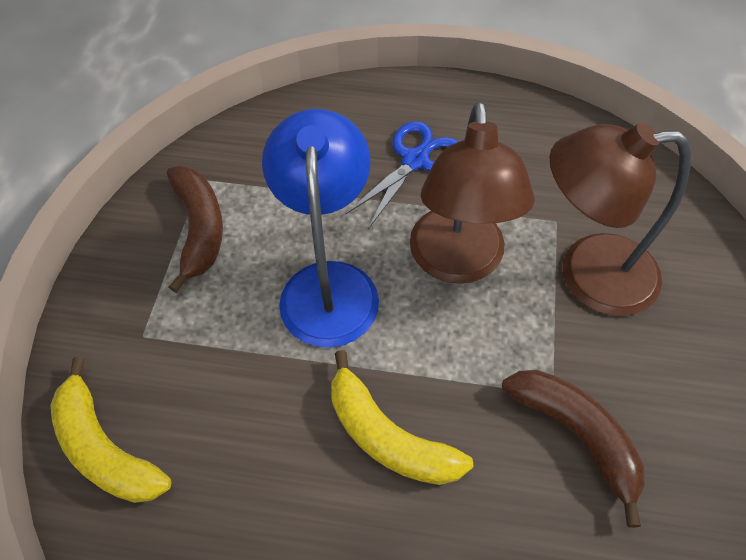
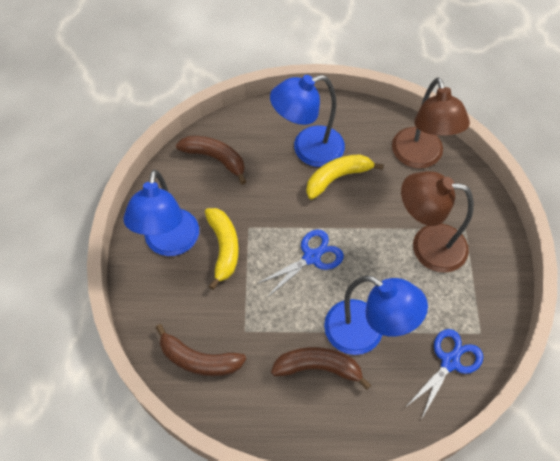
blue lamp: 1 -> 3
blue scissors: 1 -> 2
brown banana: 2 -> 3

